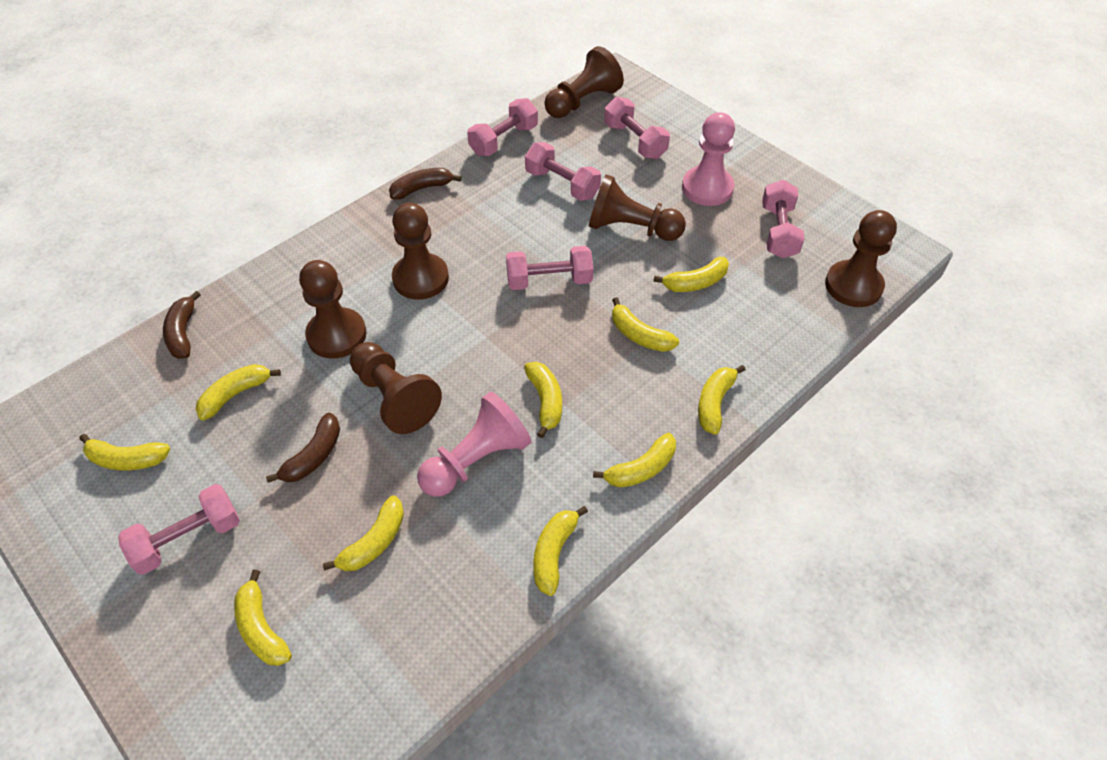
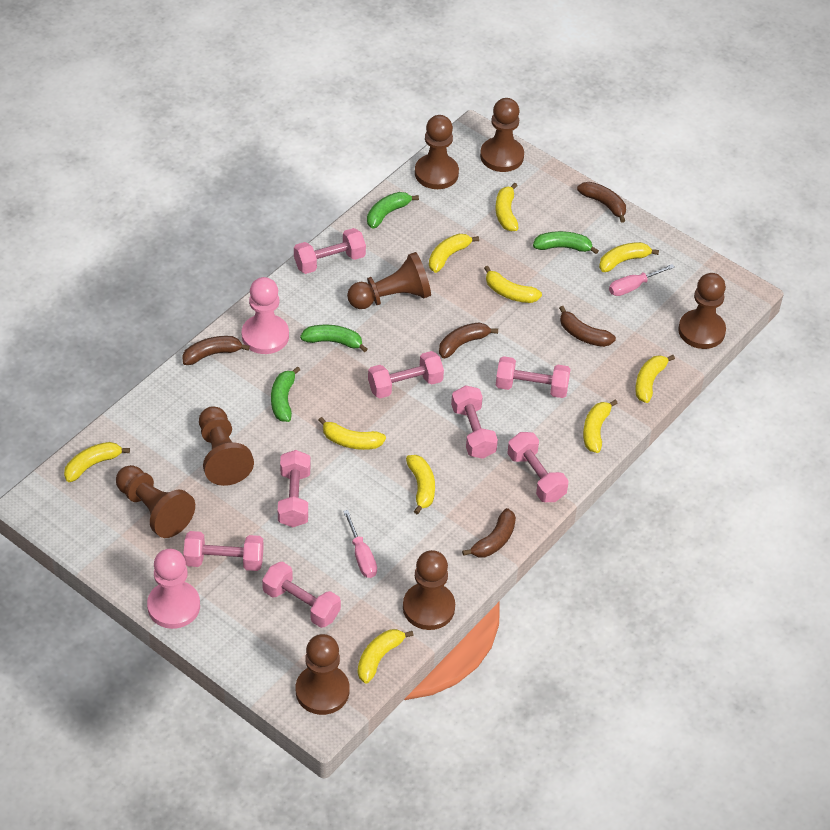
brown banana: 3 -> 5
brown pawn: 6 -> 8
green banana: 0 -> 4
pink dumbbell: 6 -> 8
pink screwdriver: 0 -> 2

